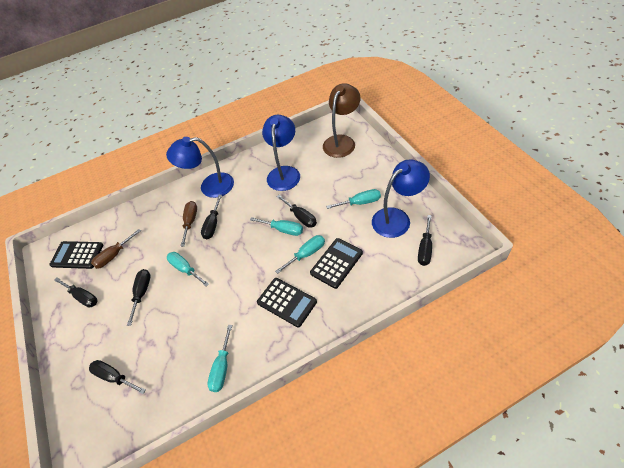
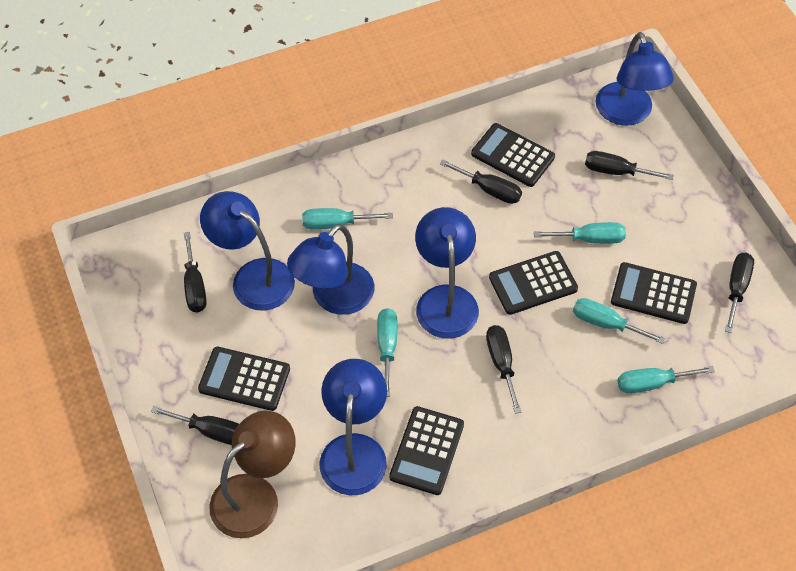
black calculator: 3 -> 5
blue lamp: 3 -> 5
brown screwdriver: 2 -> 0

